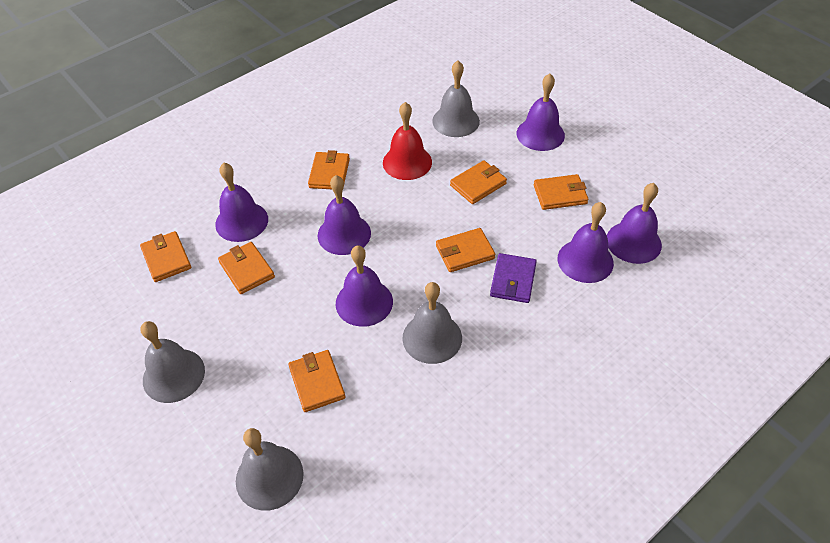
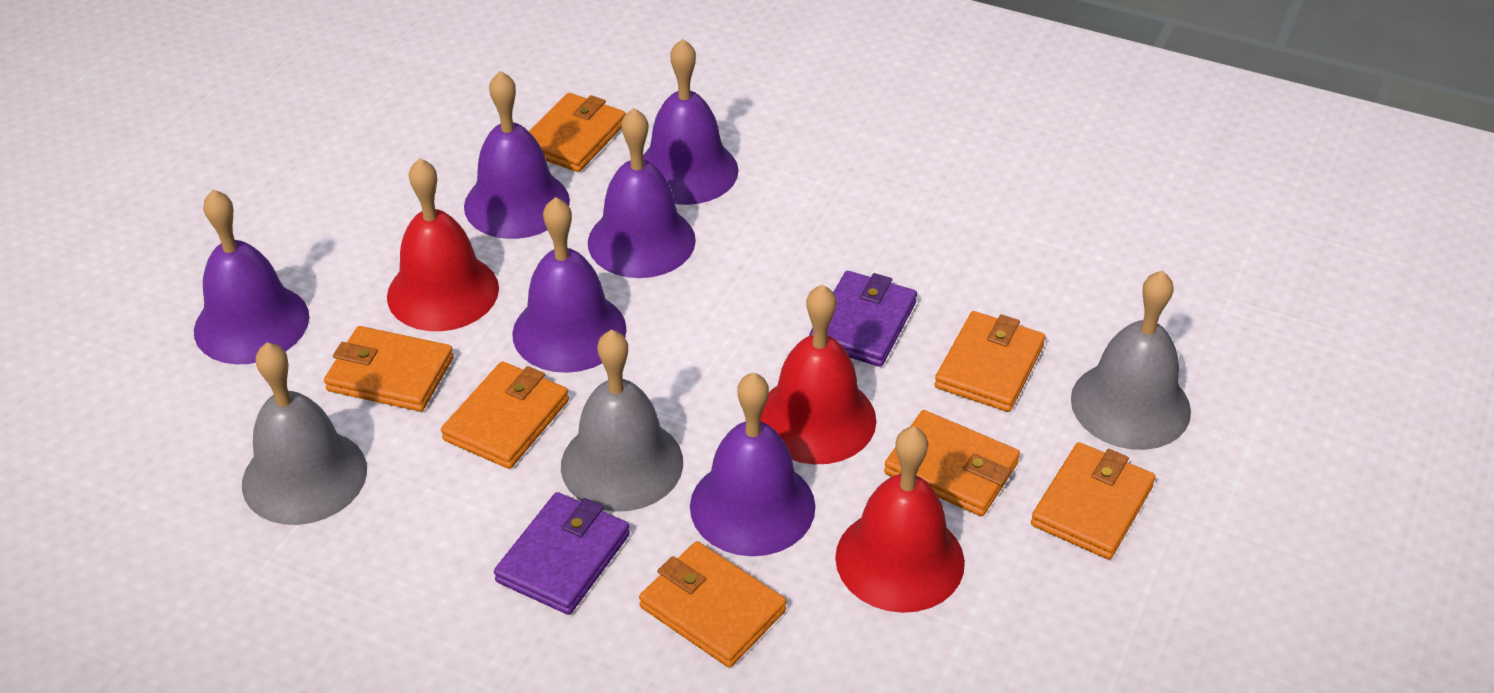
grey bell: 4 -> 3
purple wallet: 1 -> 2
red bell: 1 -> 3

